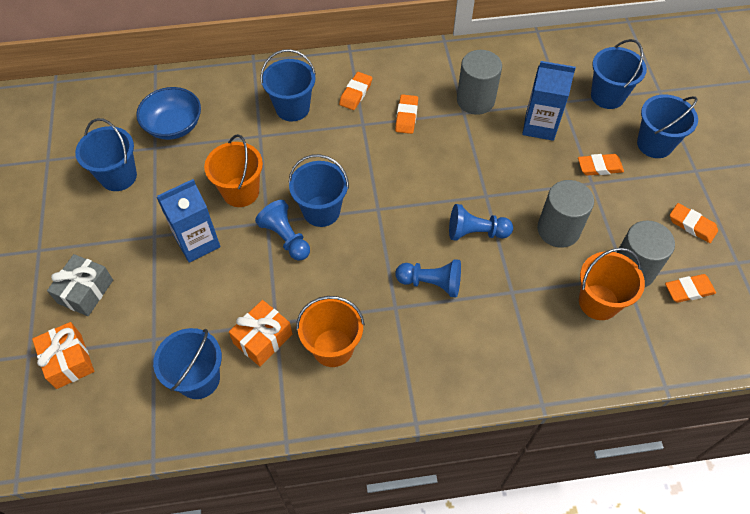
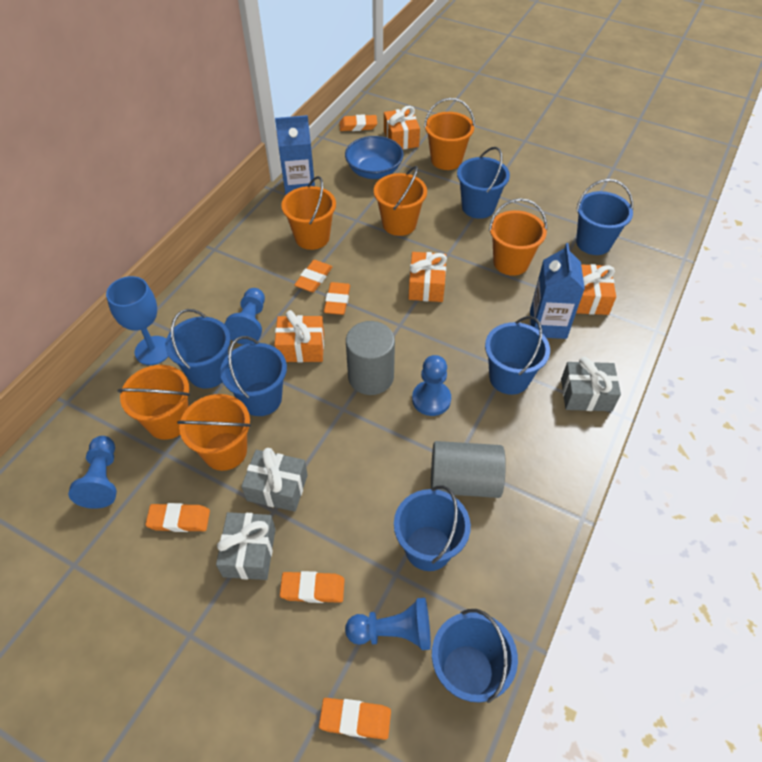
blue bucket: 6 -> 7
blue goblet: 0 -> 1
blue pawn: 3 -> 4
grey cylinder: 3 -> 2
grey gift: 1 -> 3
orange bucket: 3 -> 6
orange eraser: 5 -> 6
orange gift: 2 -> 4

